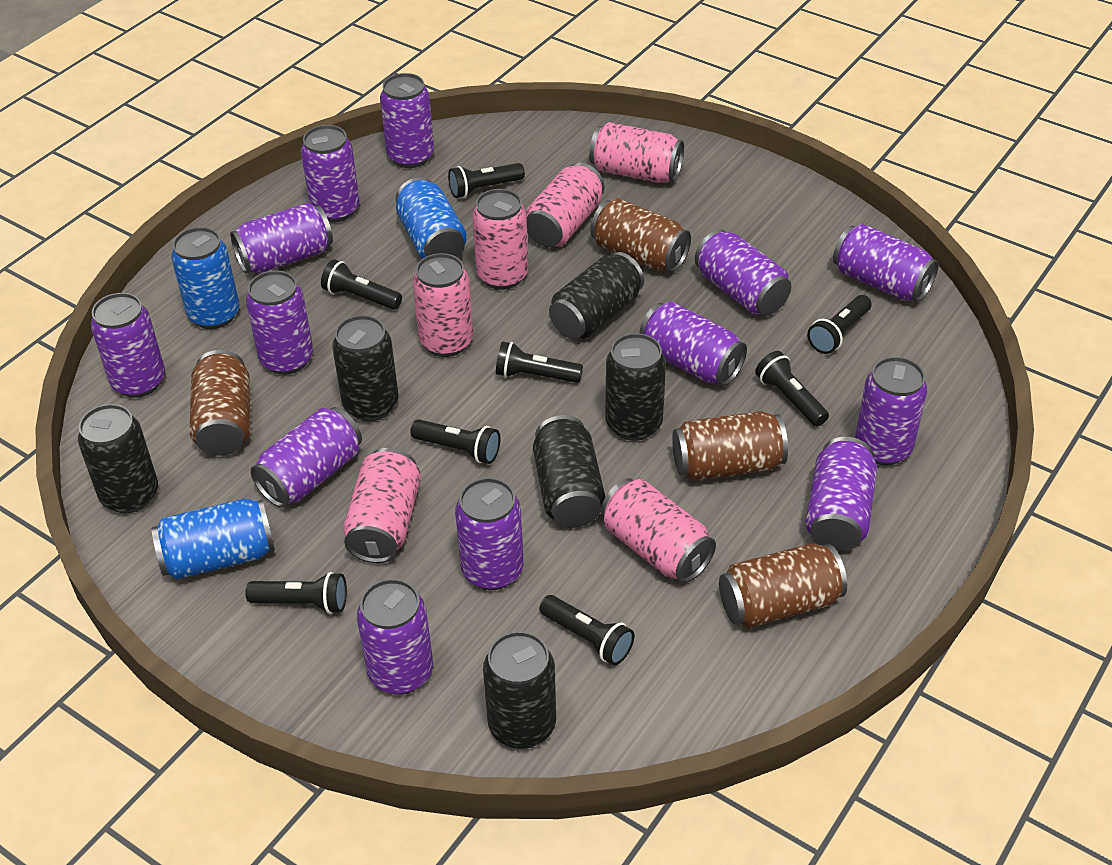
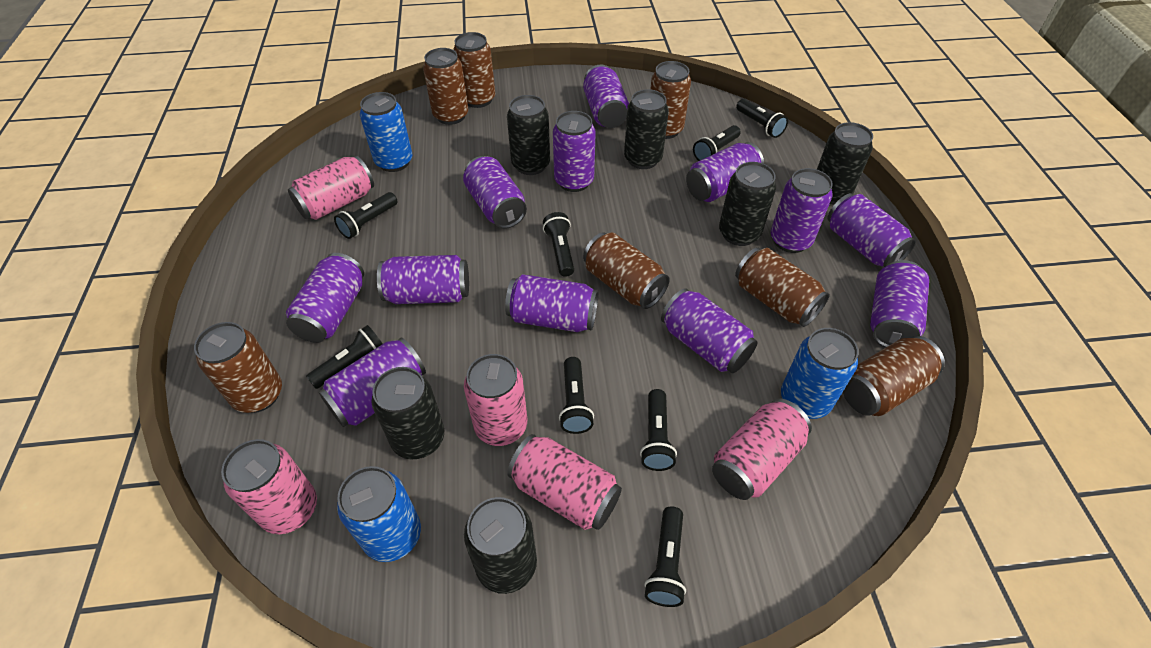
brown can: 4 -> 7
pink can: 6 -> 5
purple can: 13 -> 12

